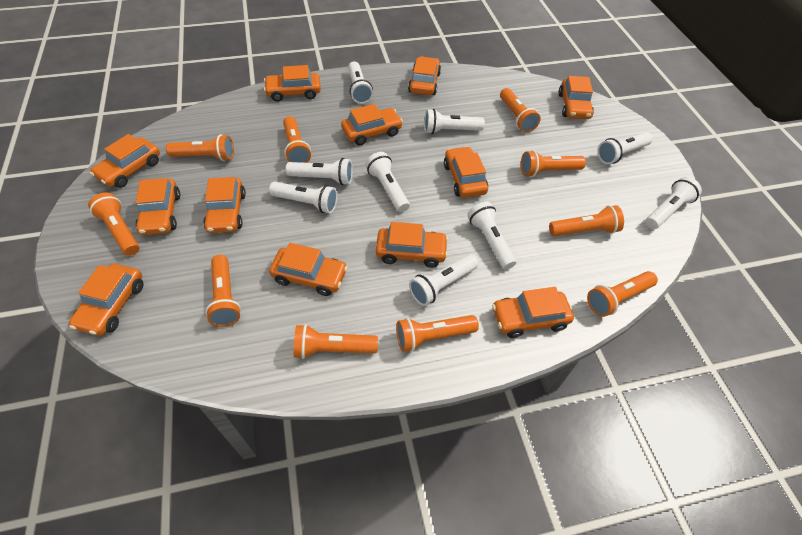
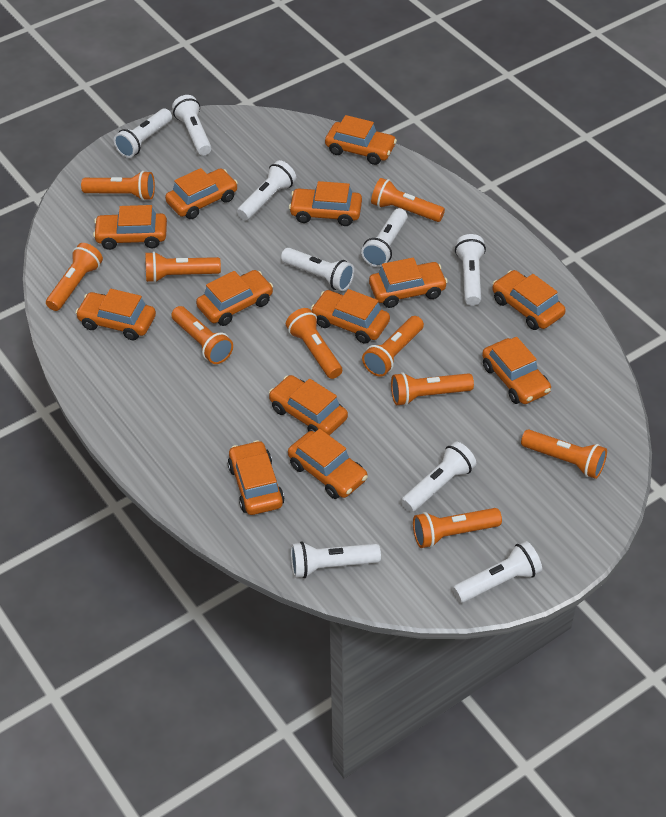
orange car: 12 -> 13

